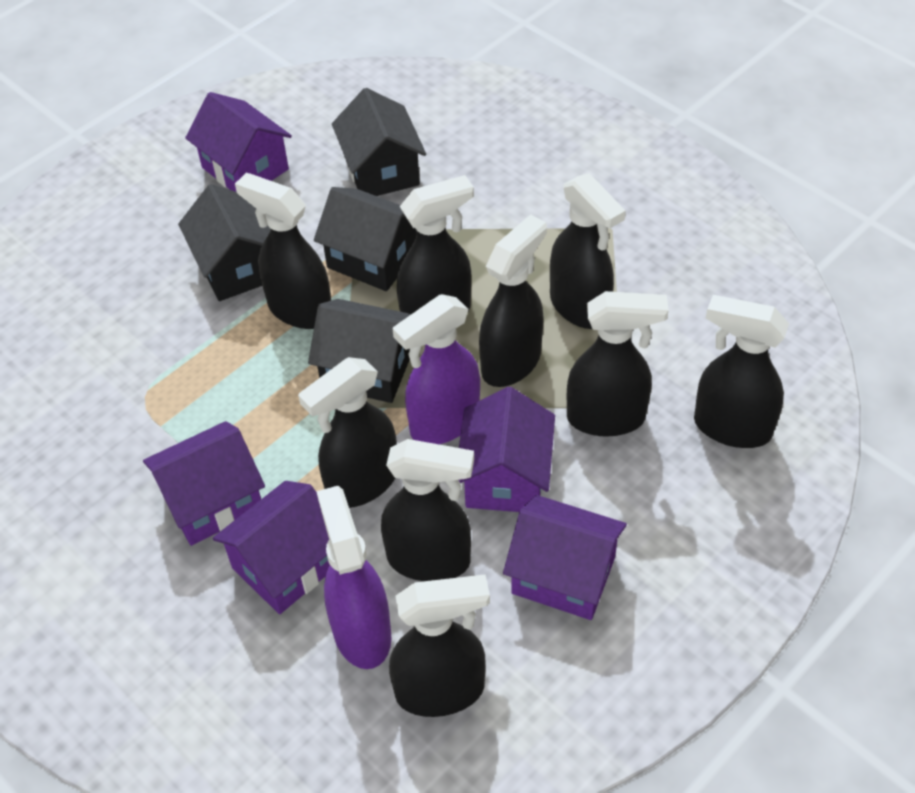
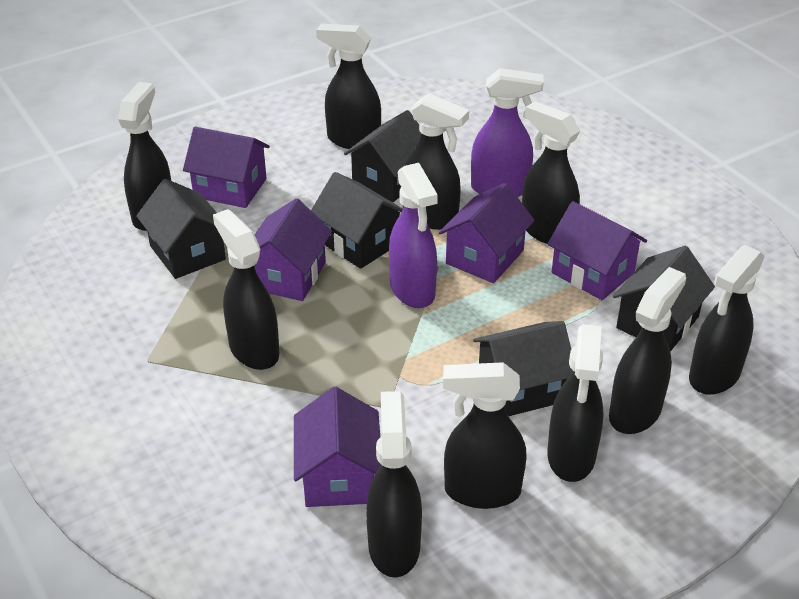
black house: 4 -> 5
black spray bottle: 9 -> 10

